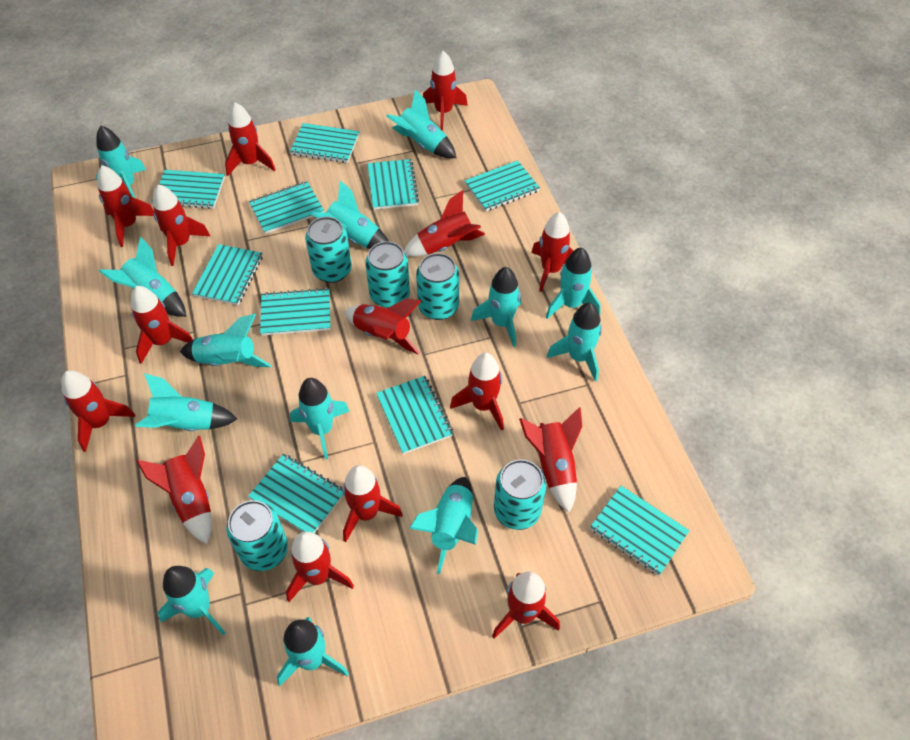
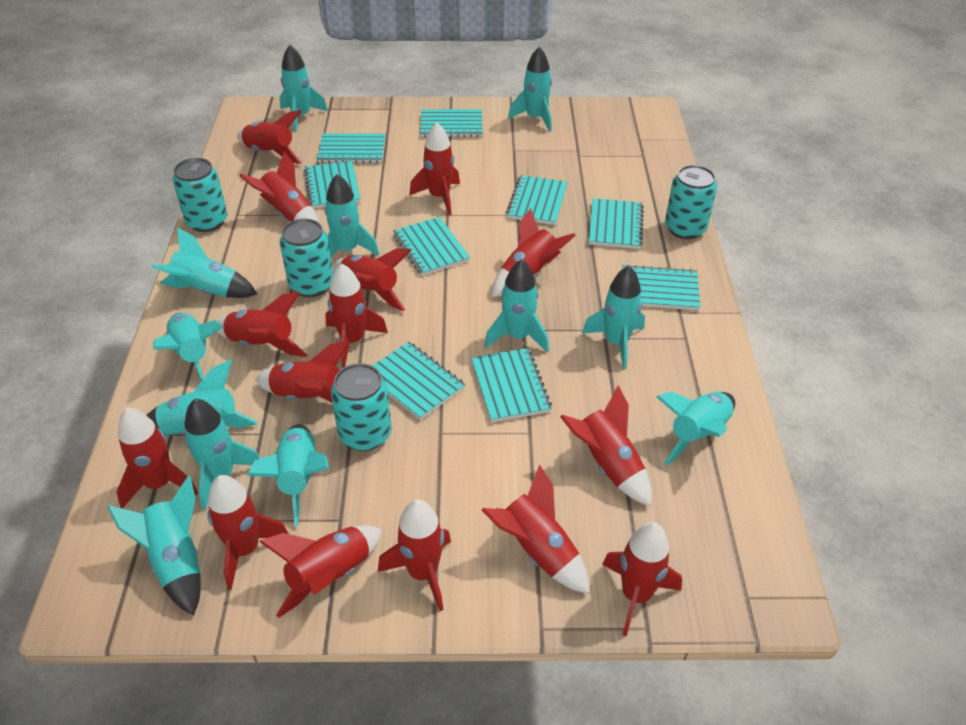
turquoise can: 5 -> 4
turquoise notebook: 10 -> 9
turquoise rocket: 13 -> 12

